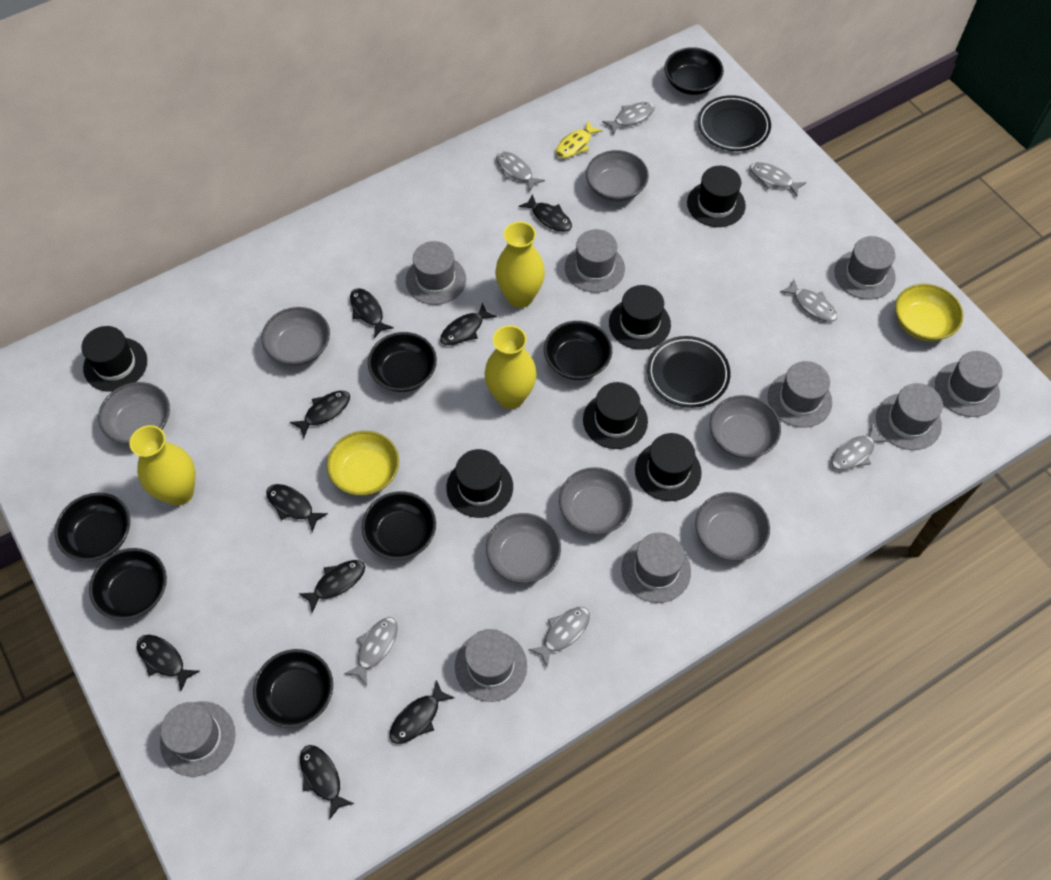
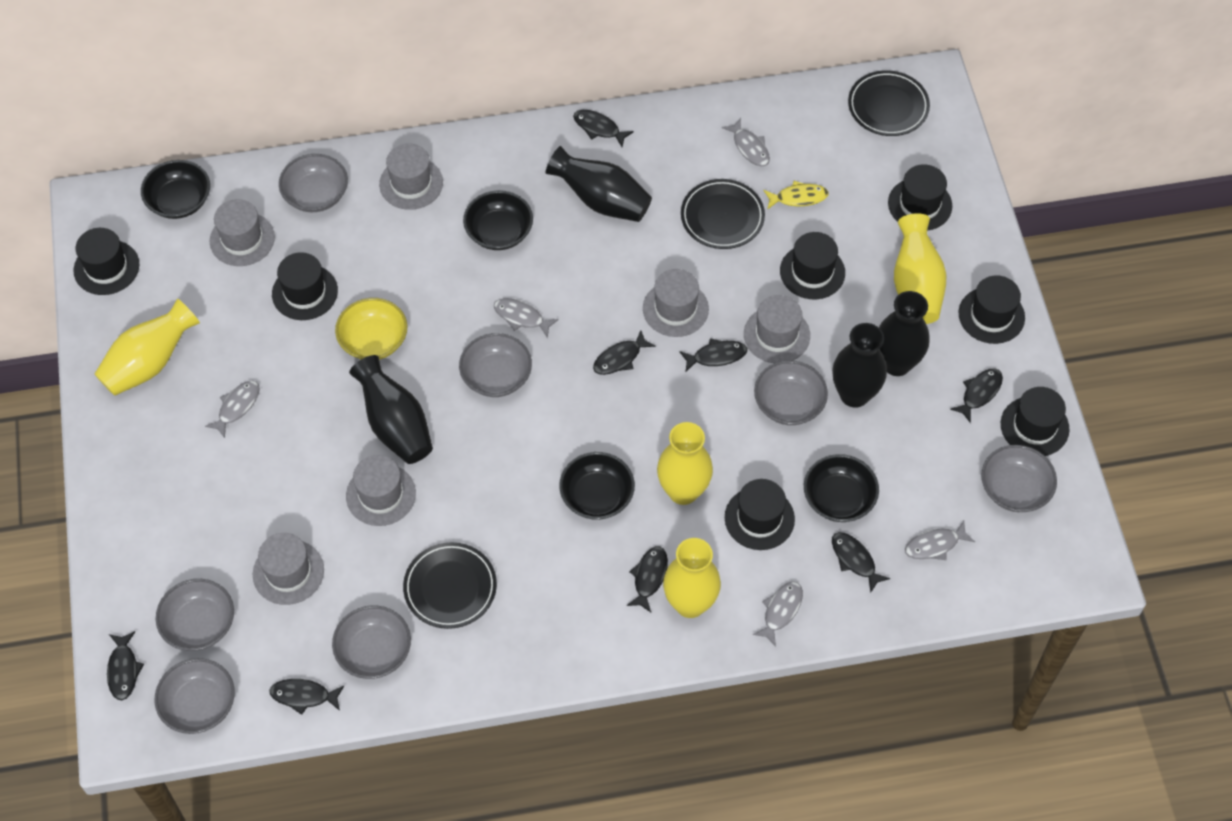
black bowl: 7 -> 4
black fish: 9 -> 8
black hat: 6 -> 7
black plate: 2 -> 3
black vase: 0 -> 4
grey fish: 7 -> 5
grey hat: 9 -> 6
yellow bowl: 2 -> 1
yellow vase: 3 -> 4

